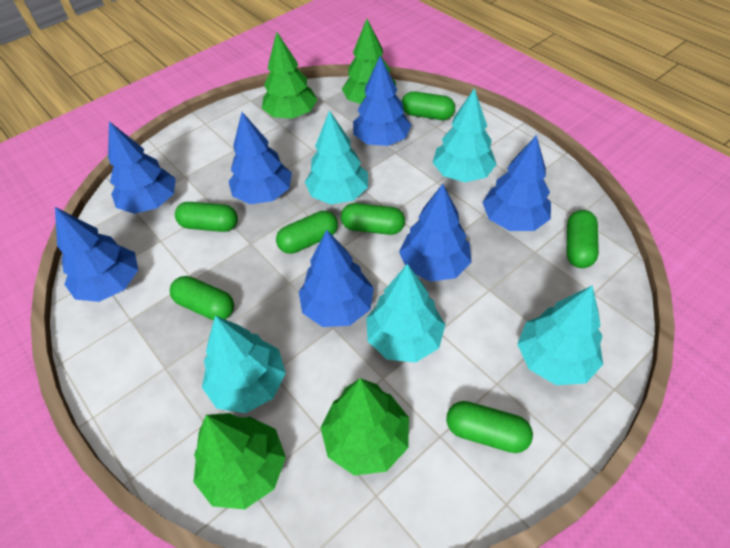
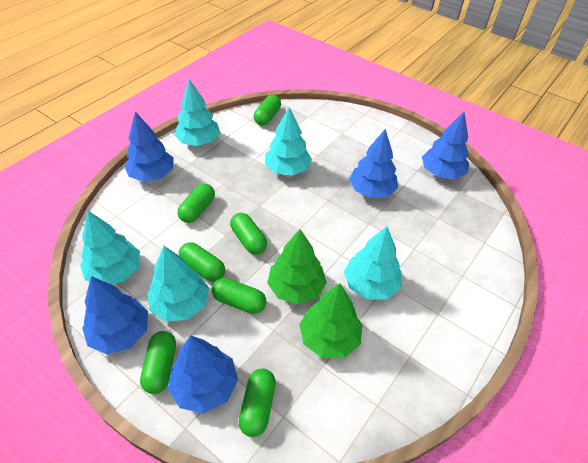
blue tree: 7 -> 5
green tree: 4 -> 2

